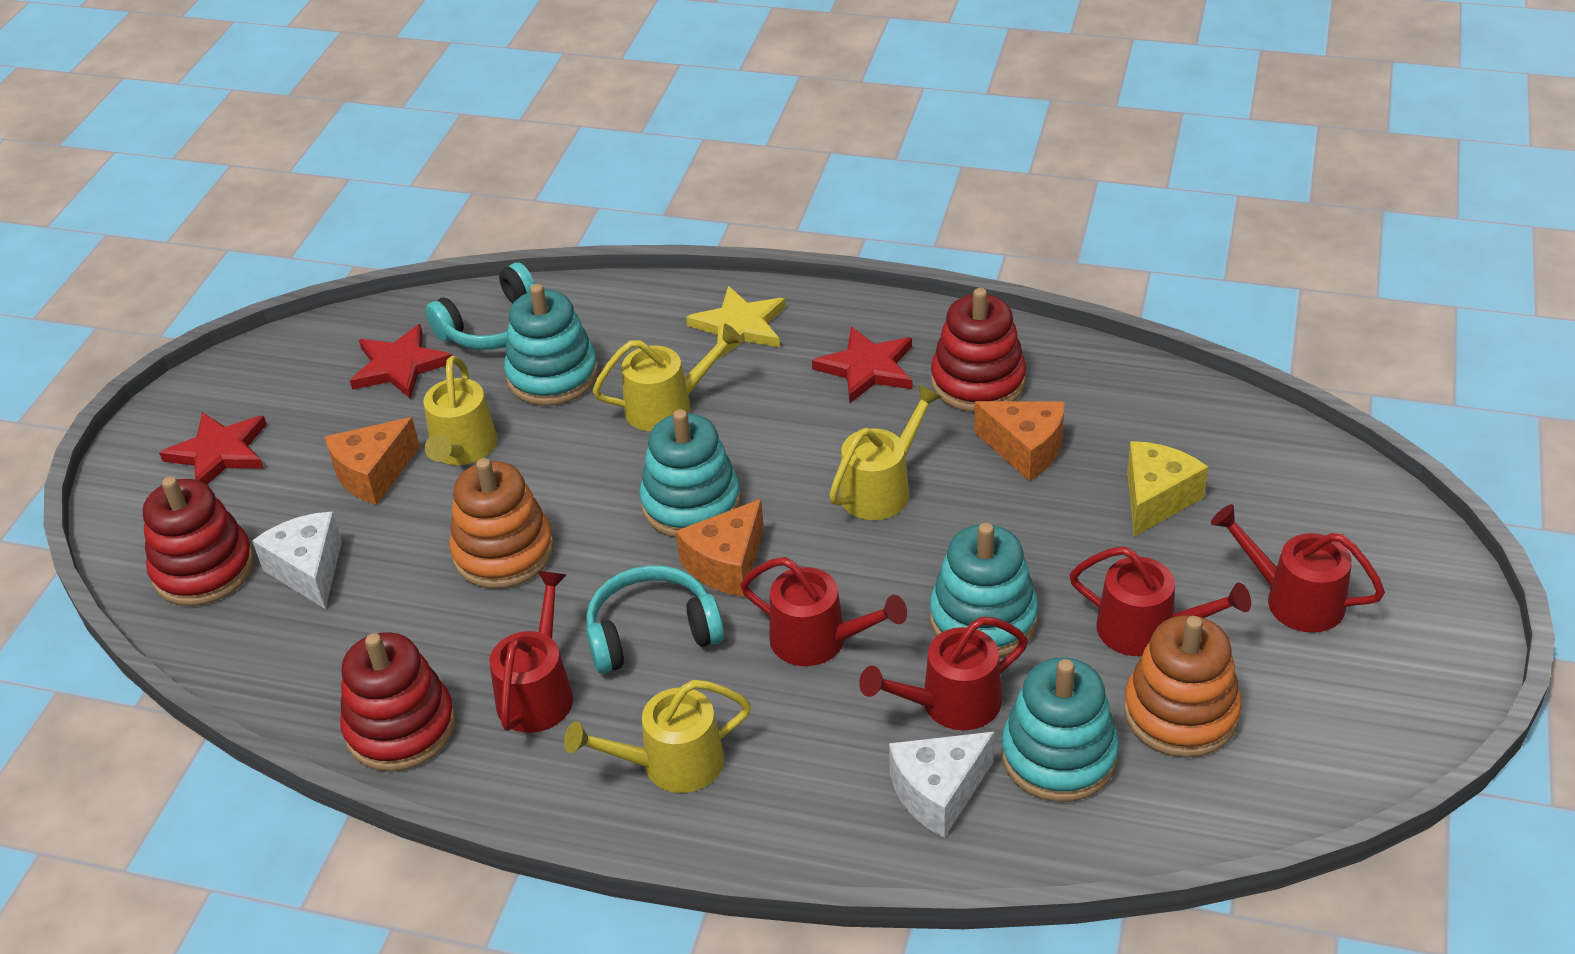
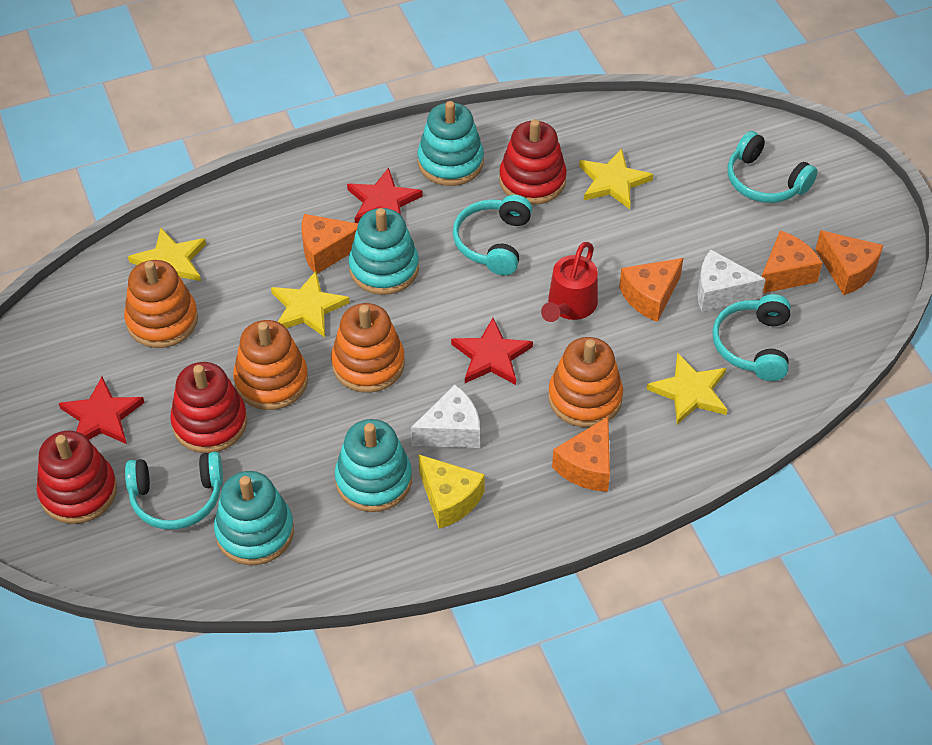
orange cheese: 3 -> 5
orange stacking toy: 2 -> 4
red watering can: 5 -> 1
turquoise headphones: 2 -> 4
yellow star: 1 -> 4
yellow watering can: 4 -> 0

